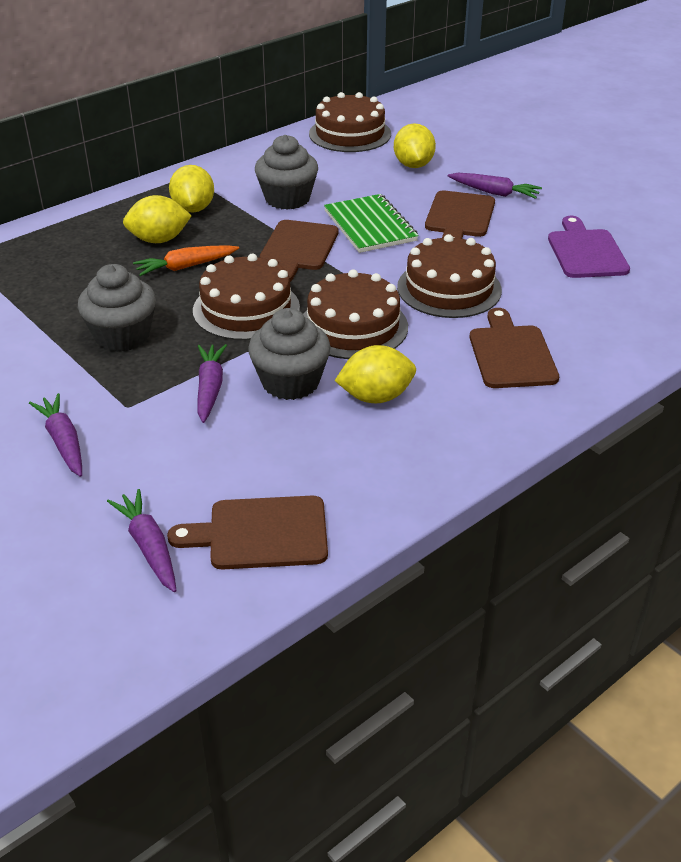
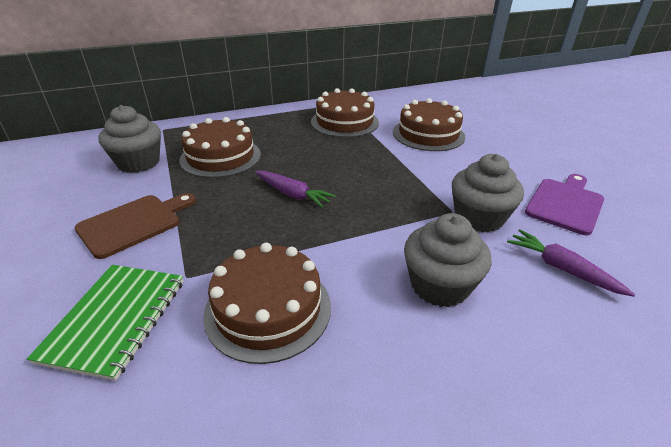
brown cutting board: 4 -> 1
orange carrot: 1 -> 0
purple carrot: 4 -> 2
yellow lemon: 4 -> 0

